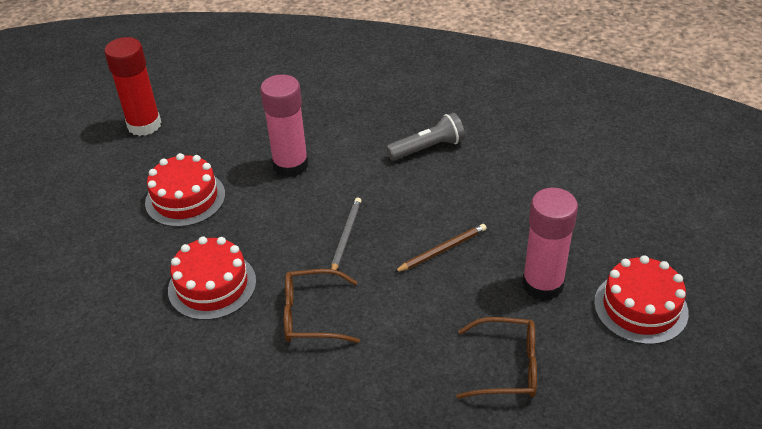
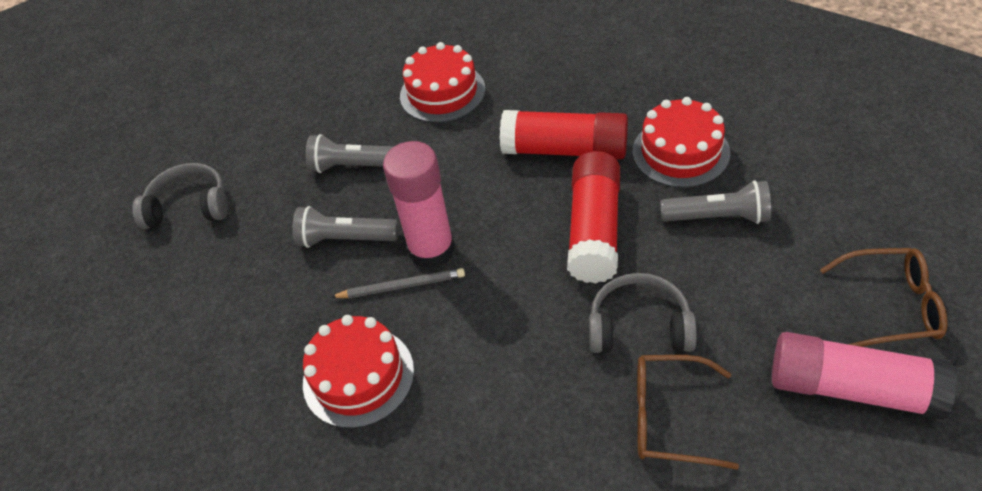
brown pencil: 1 -> 0
grey flashlight: 1 -> 3
grey headphones: 0 -> 2
red glue stick: 1 -> 2

